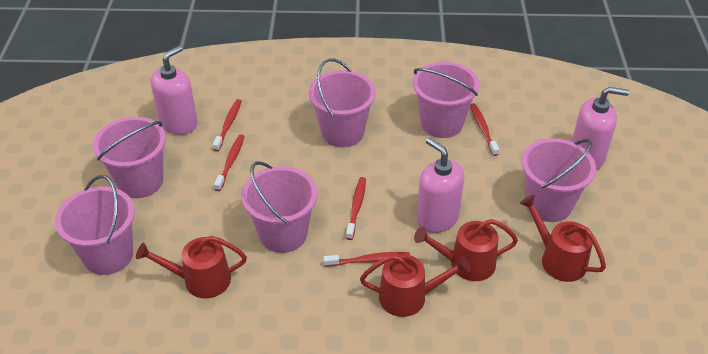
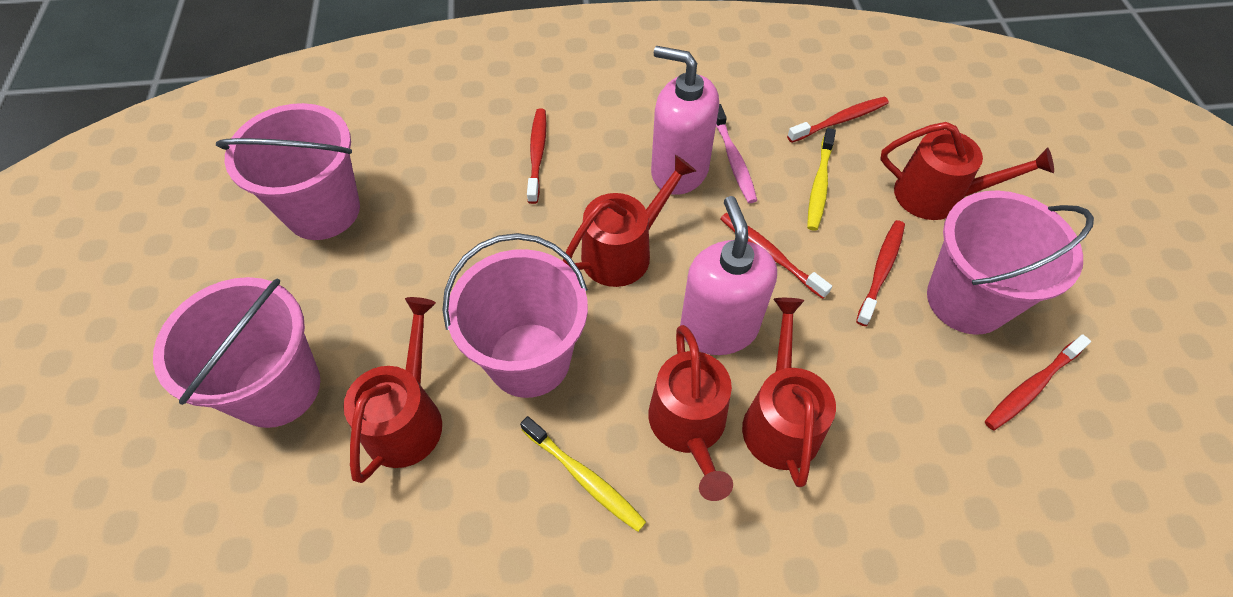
pink bucket: 6 -> 4
pink soap dispenser: 3 -> 2
pink toothbrush: 0 -> 1
red watering can: 4 -> 5
yellow toothbrush: 0 -> 2

